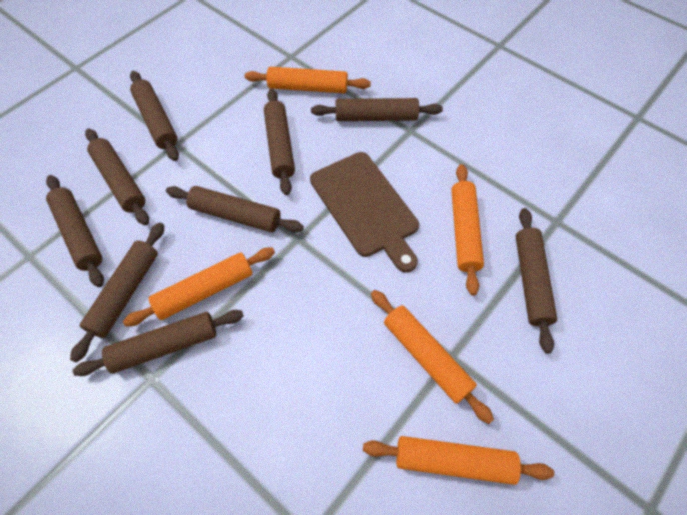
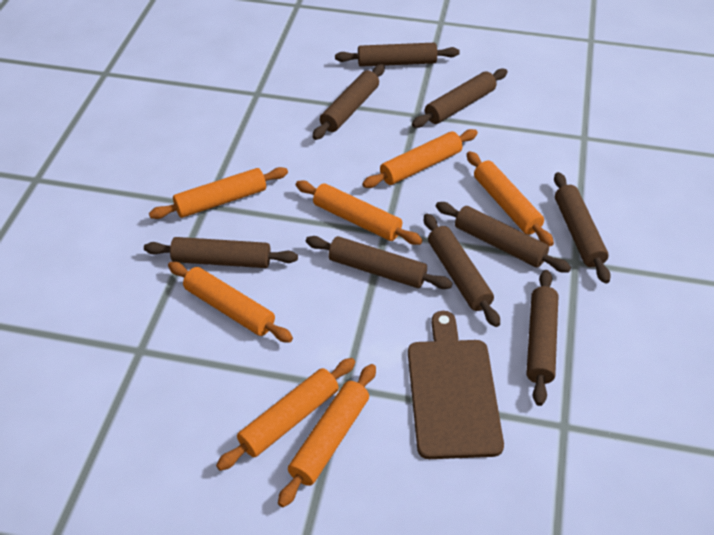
orange rolling pin: 5 -> 7

